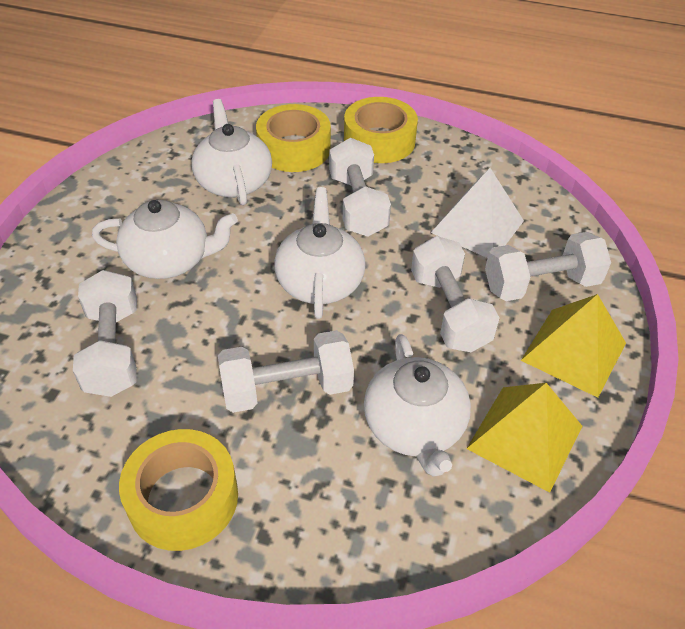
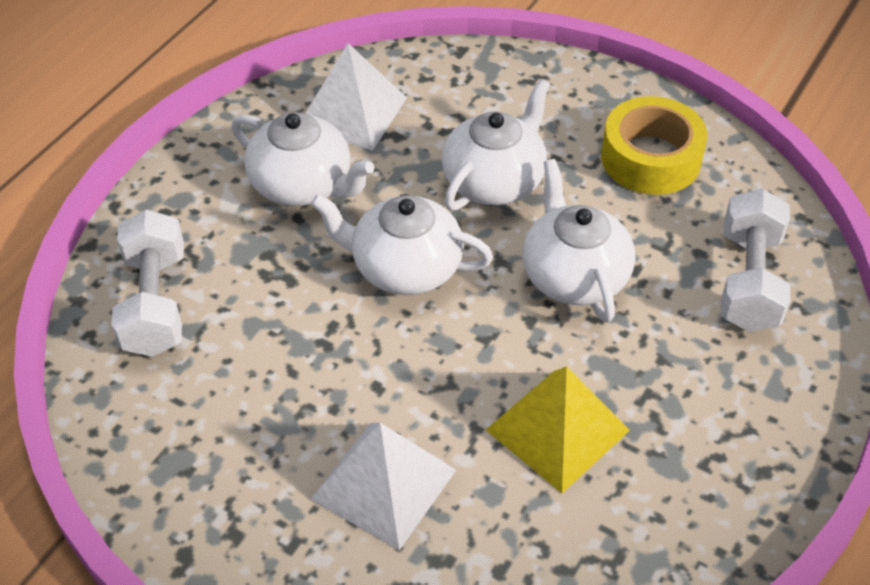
white dumbbell: 5 -> 2
white pyramid: 1 -> 2
yellow pyramid: 2 -> 1
yellow tape: 3 -> 1

